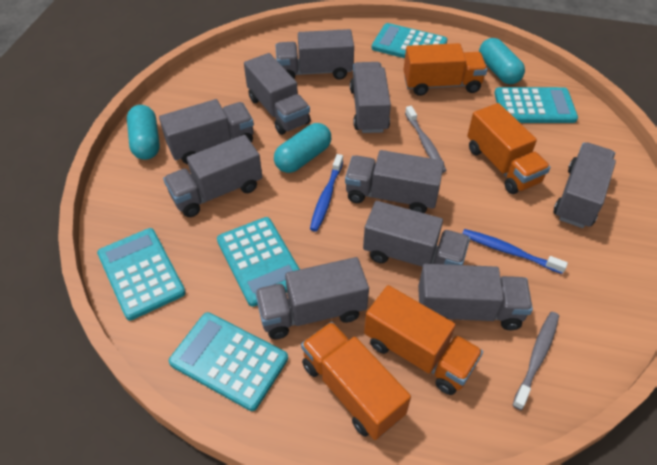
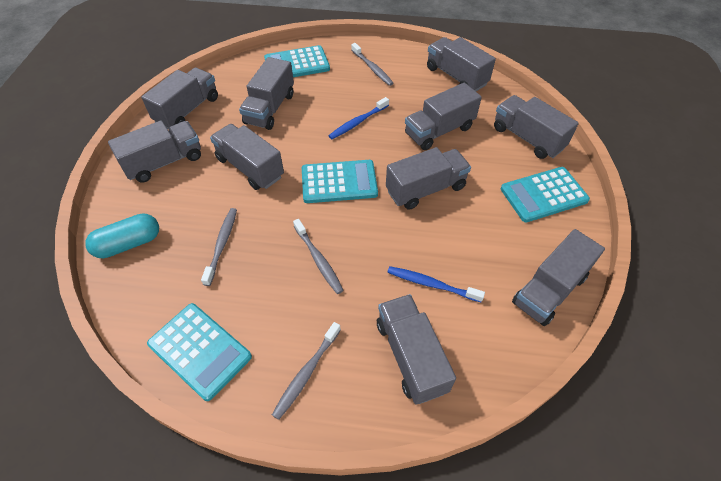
grey toothbrush: 2 -> 4
orange truck: 4 -> 0
turquoise calculator: 5 -> 4
turquoise capsule: 3 -> 1

